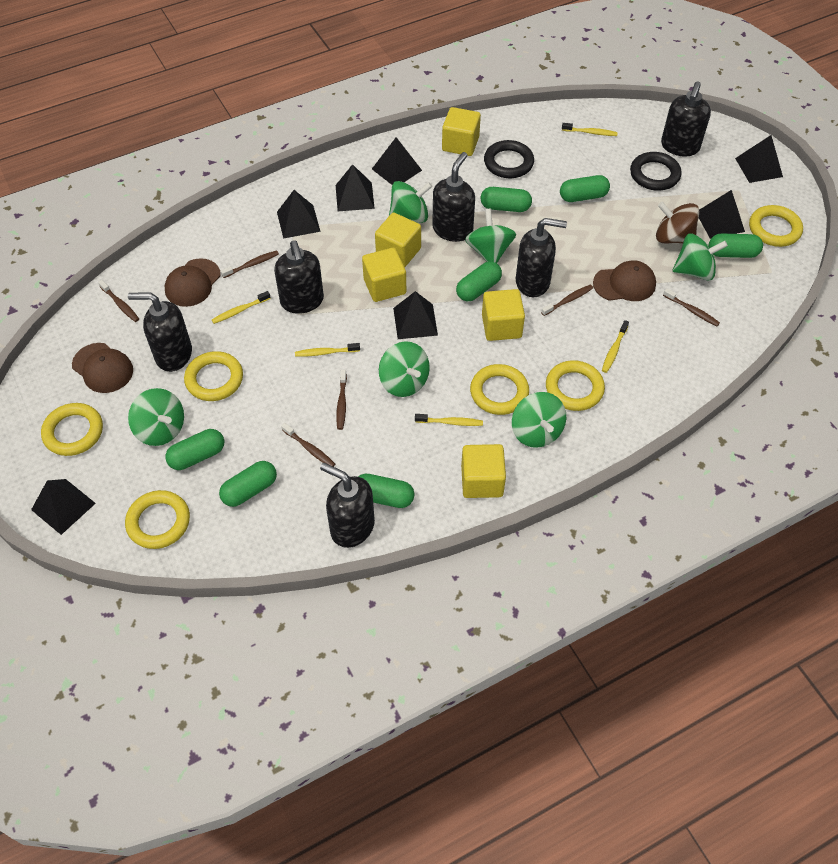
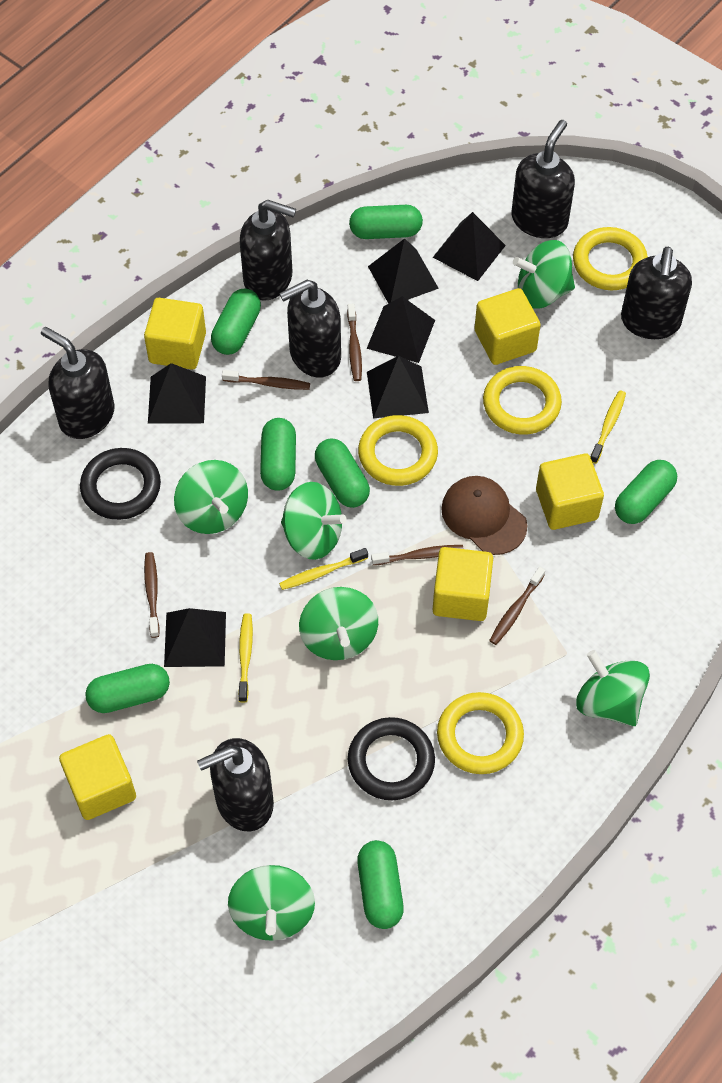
black pyramid: 7 -> 6
brown cap: 3 -> 1
brown spinning top: 1 -> 0
brown toothbrush: 6 -> 5
yellow ring: 6 -> 4
yellow toothbrush: 5 -> 3

